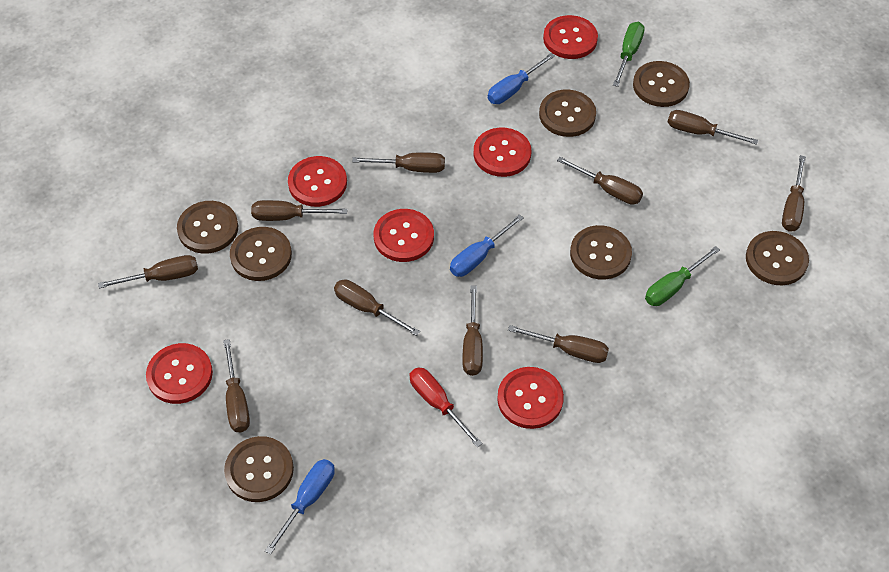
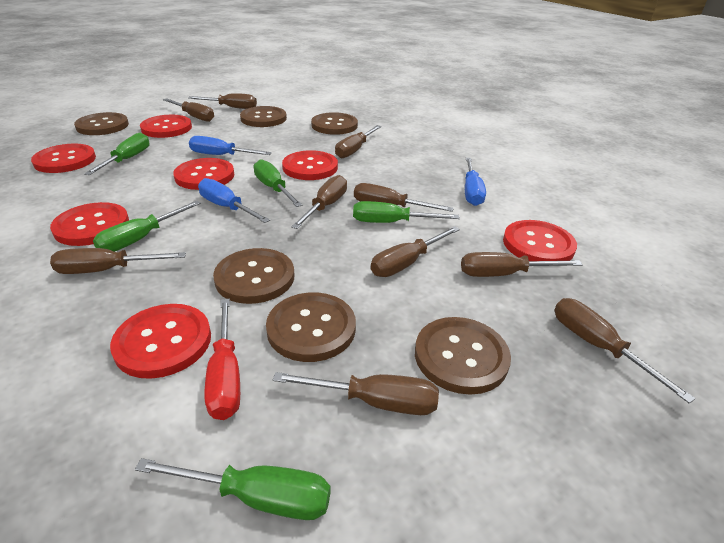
brown button: 7 -> 6
green screwdriver: 2 -> 5
red button: 6 -> 7

